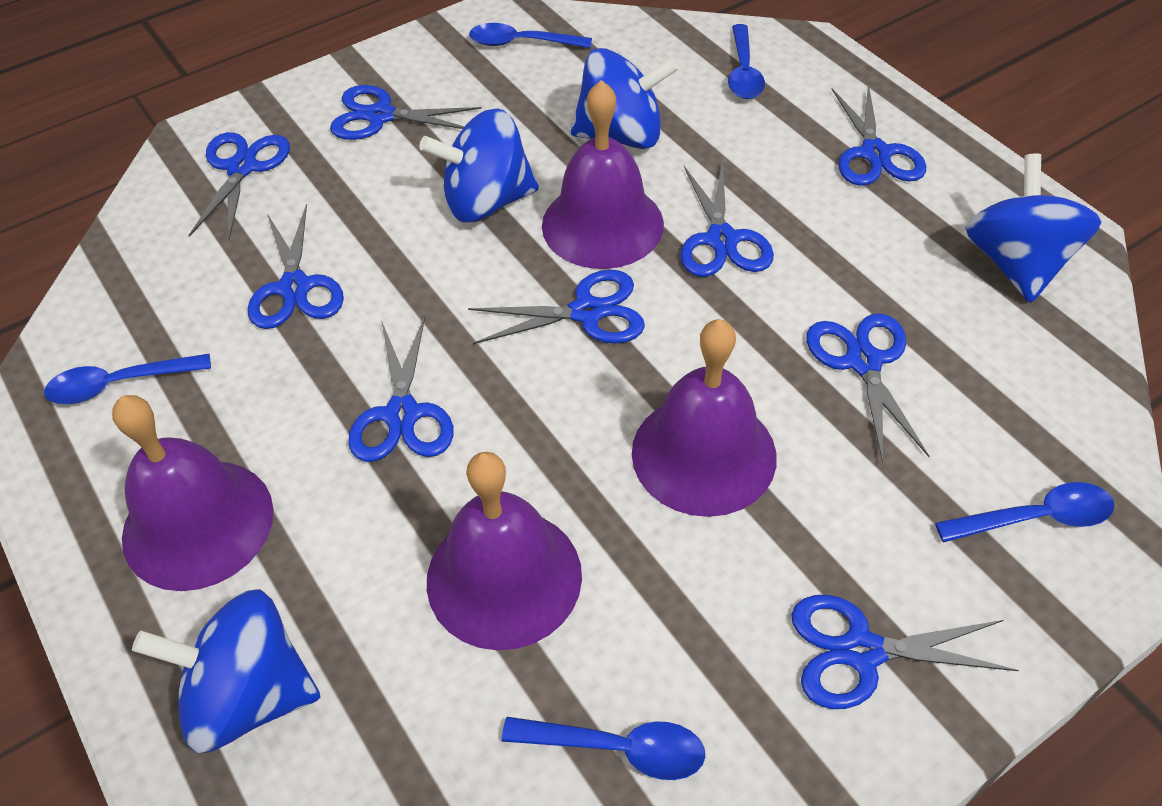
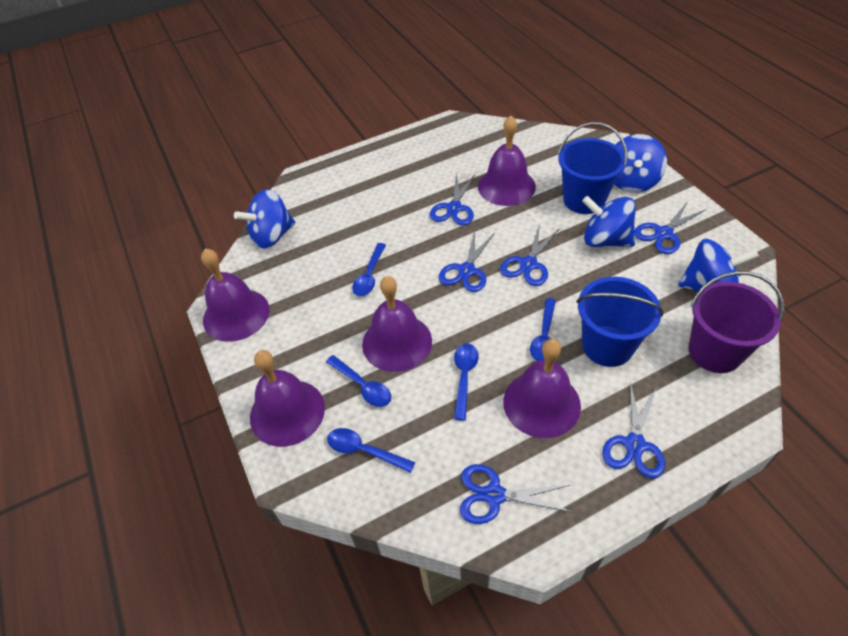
blue bucket: 0 -> 2
blue scissors: 9 -> 6
purple bell: 4 -> 5
purple bucket: 0 -> 1

